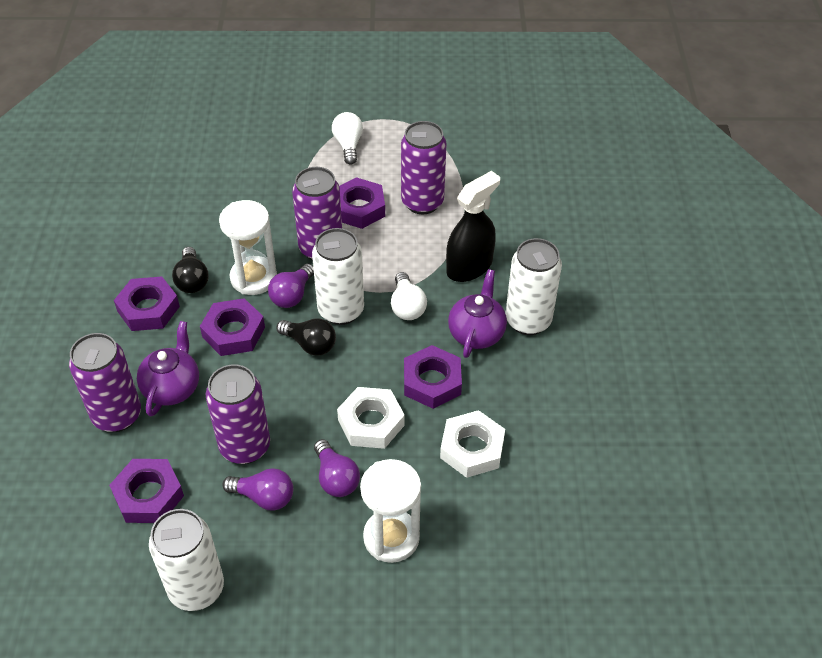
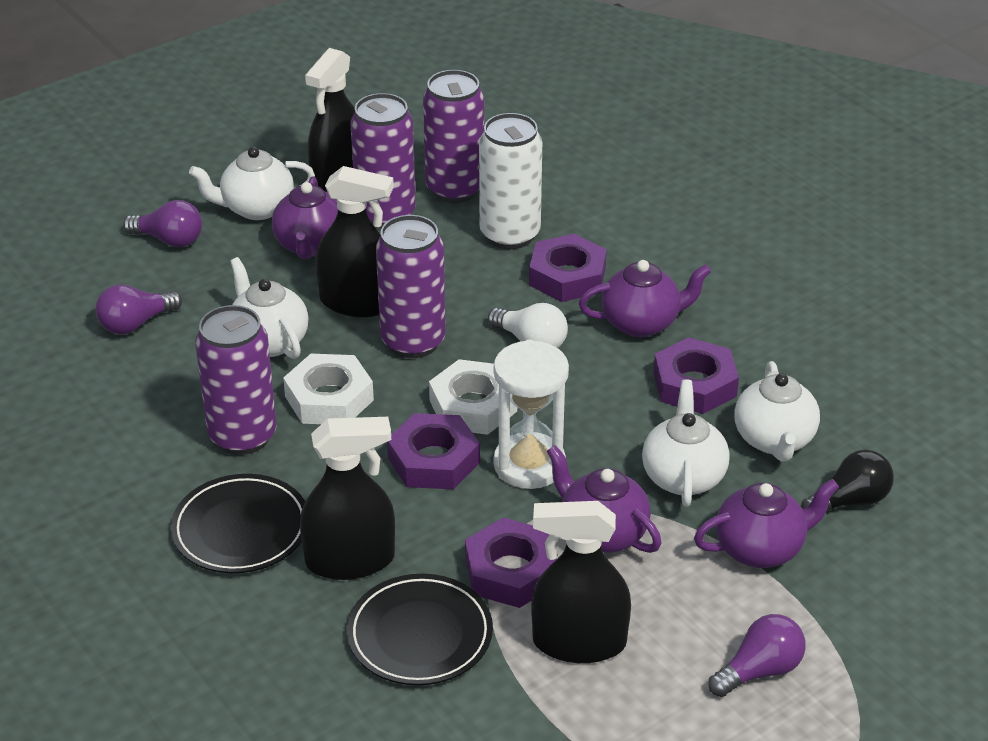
black light bulb: 2 -> 1
black plate: 0 -> 2
black spray bottle: 1 -> 4
purple nut: 5 -> 4
purple teapot: 2 -> 4
white can: 3 -> 1
white hourglass: 2 -> 1
white light bulb: 2 -> 1
white teapot: 0 -> 4

